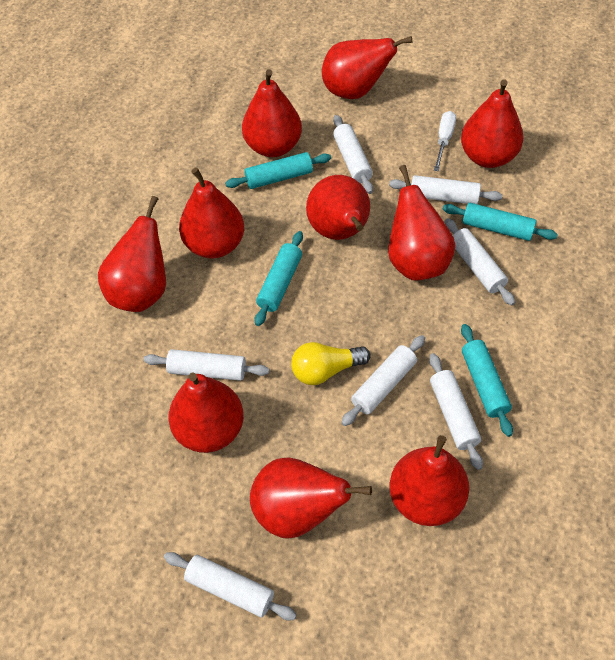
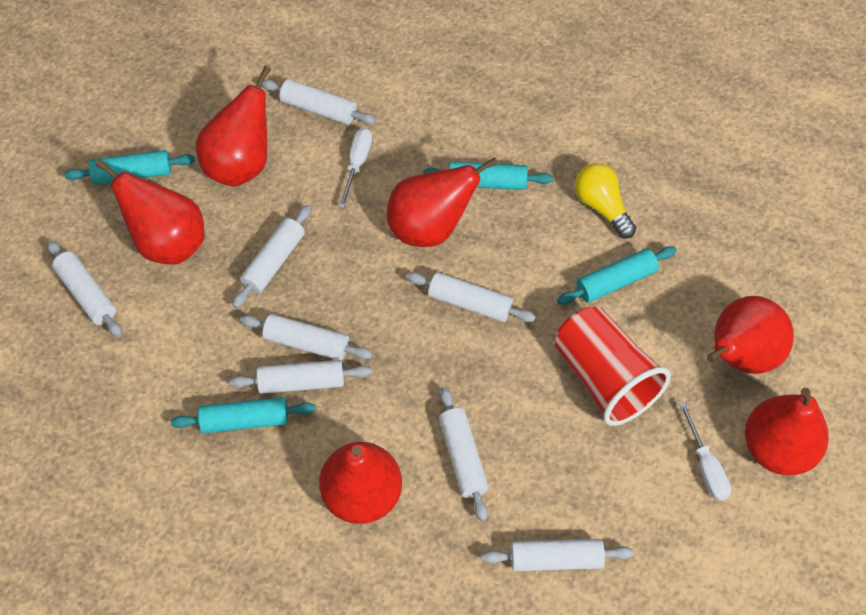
red cup: 0 -> 1
red pear: 10 -> 6
white rolling pin: 7 -> 8
white screwdriver: 1 -> 2

